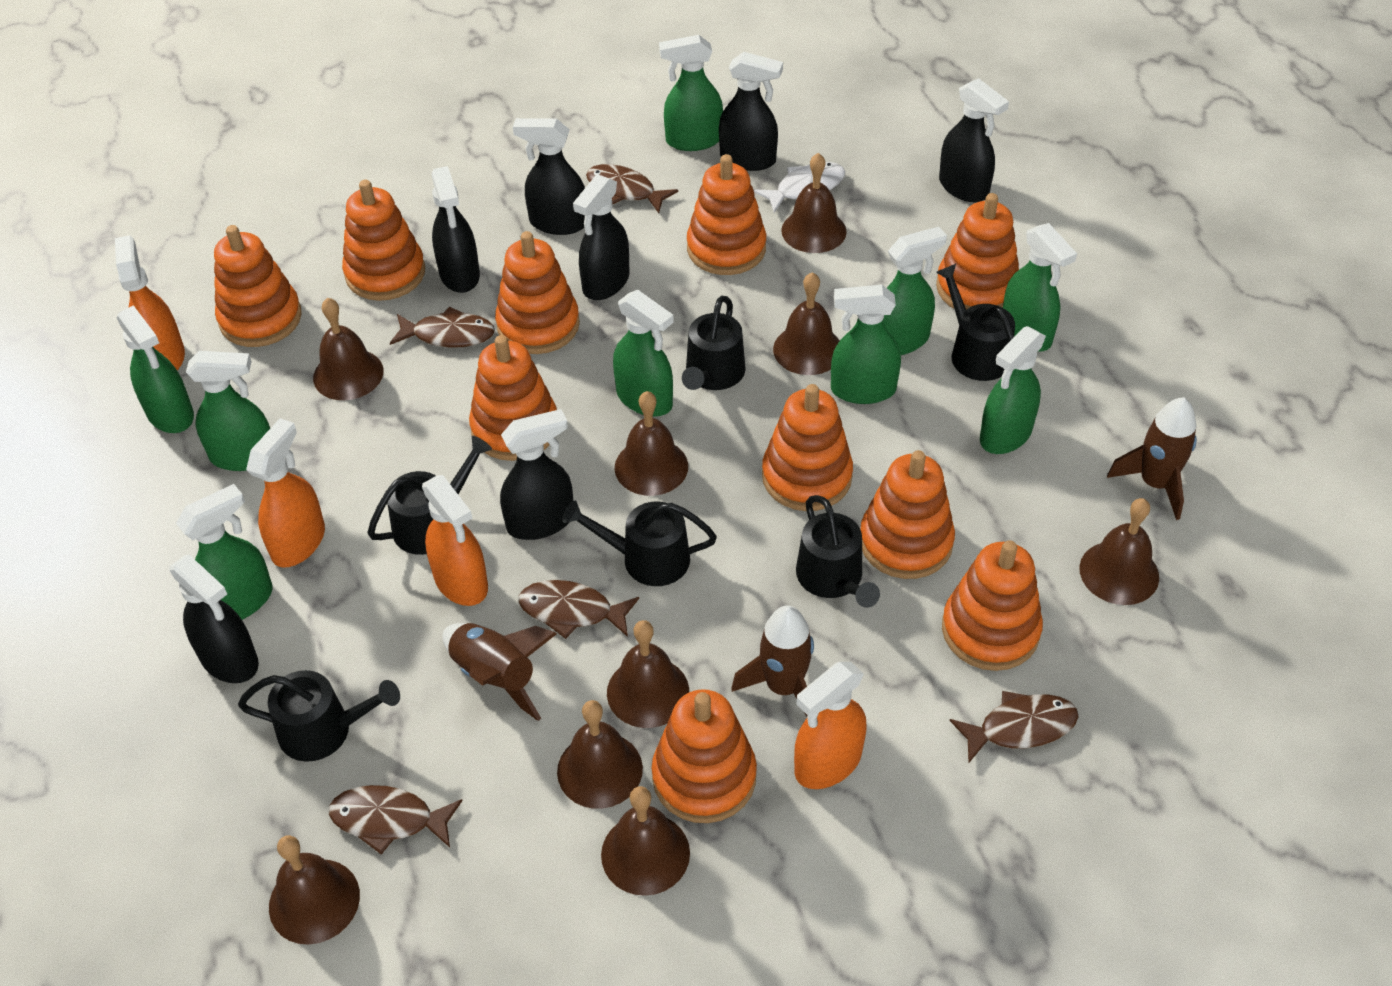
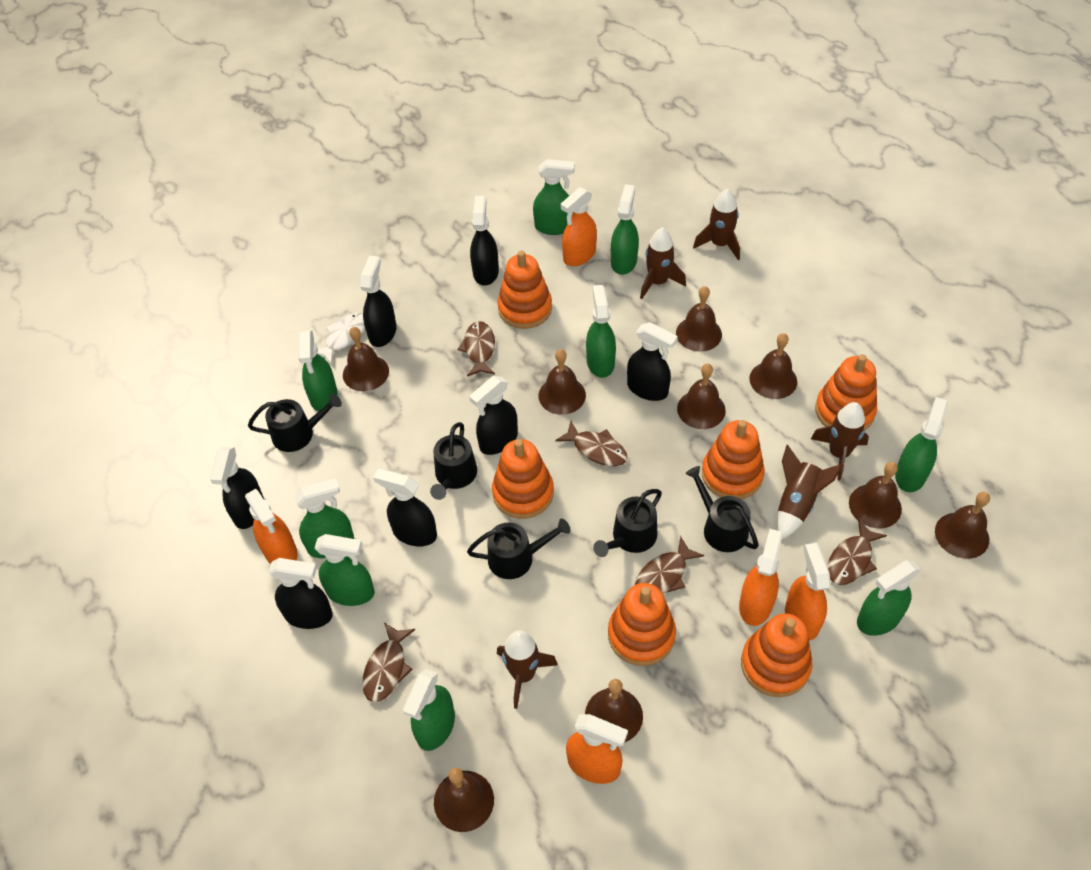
black watering can: 6 -> 5
brown rocket: 3 -> 5
orange spray bottle: 4 -> 5
orange stacking toy: 10 -> 6

